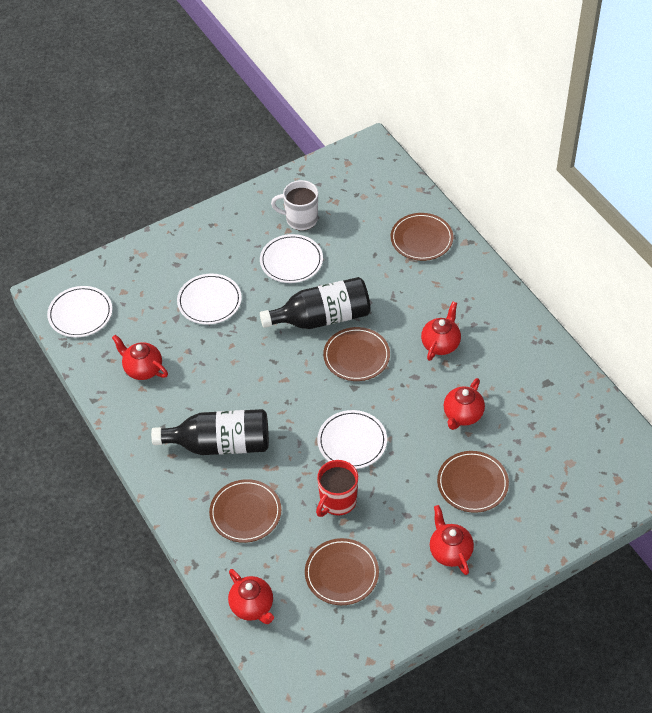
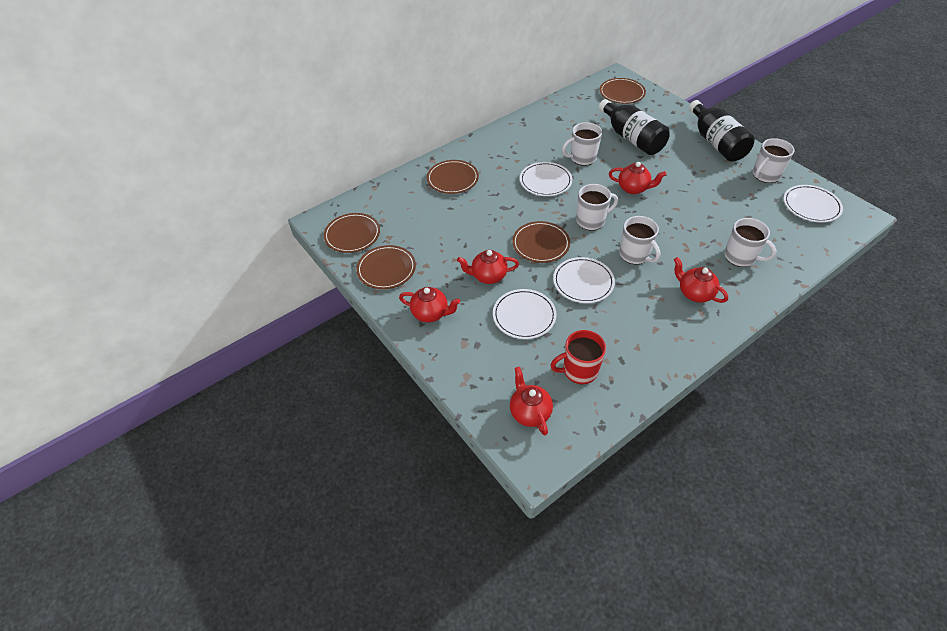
white mug: 1 -> 5

